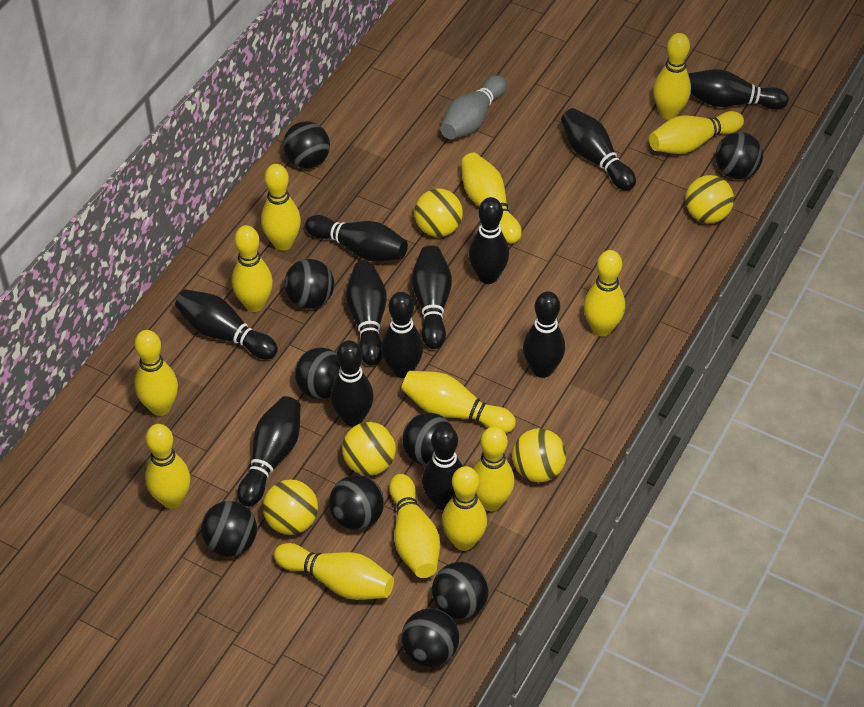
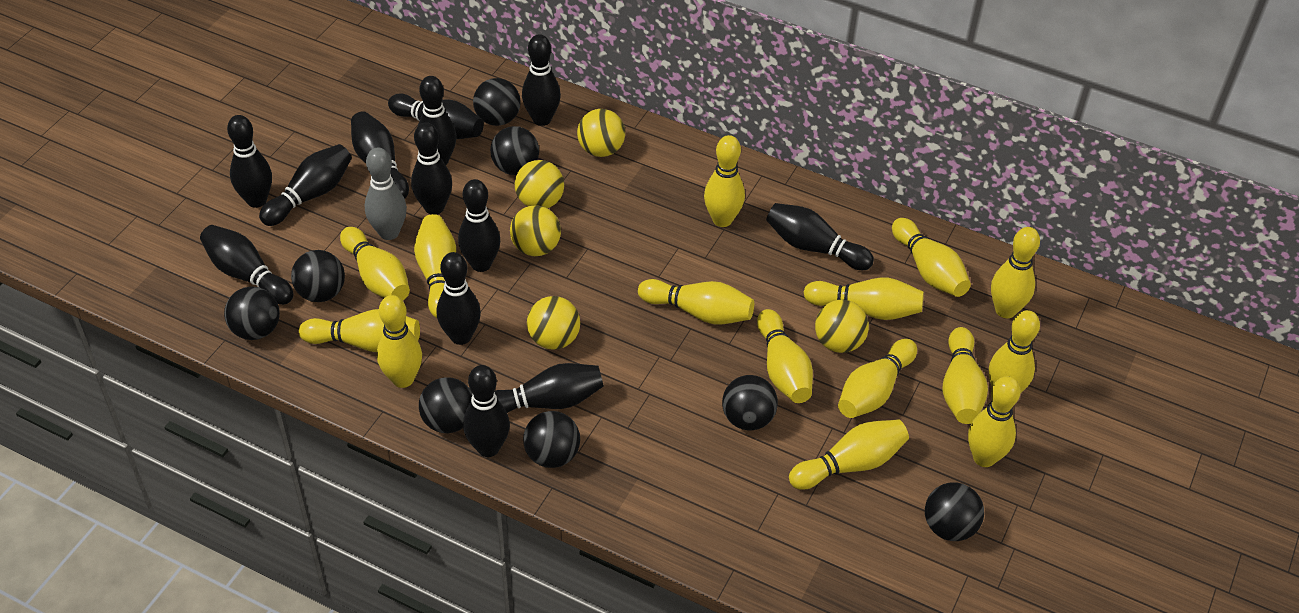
black ball: 9 -> 8
black bowling pin: 12 -> 13
yellow bowling pin: 13 -> 15

